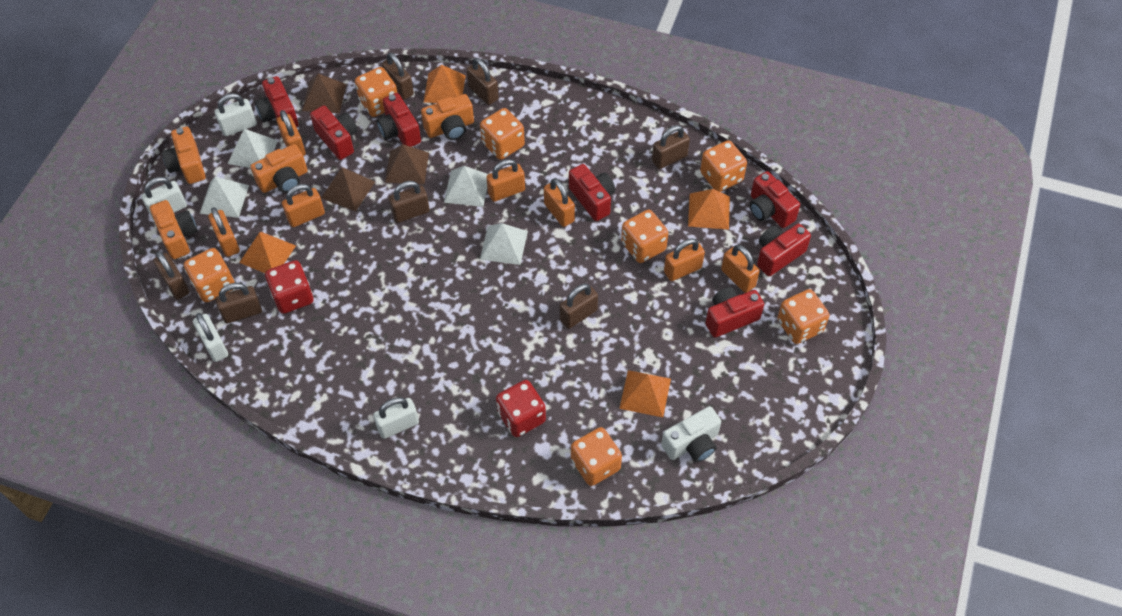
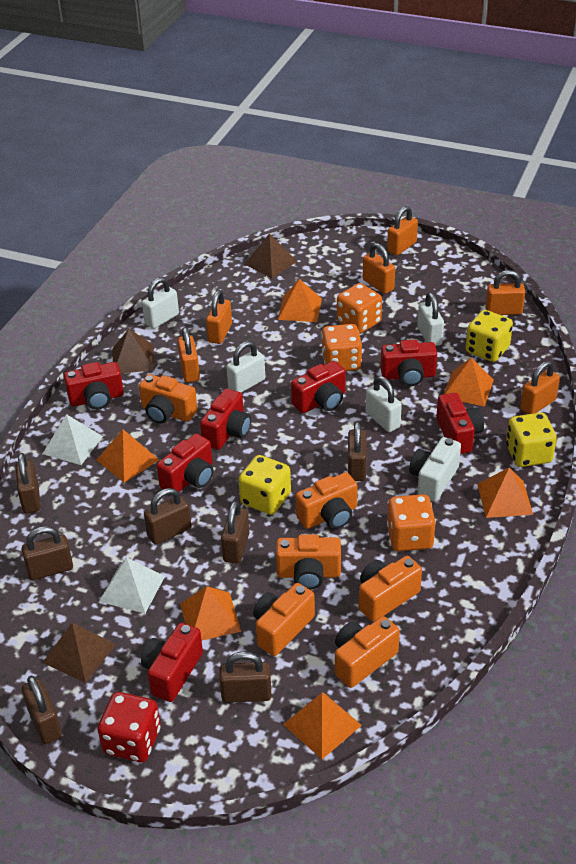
orange camera: 4 -> 6
orange dice: 7 -> 3
orange padlock: 7 -> 6
orange pyramid: 4 -> 6
red dice: 2 -> 1
white pyramid: 4 -> 2
yellow dice: 0 -> 3

